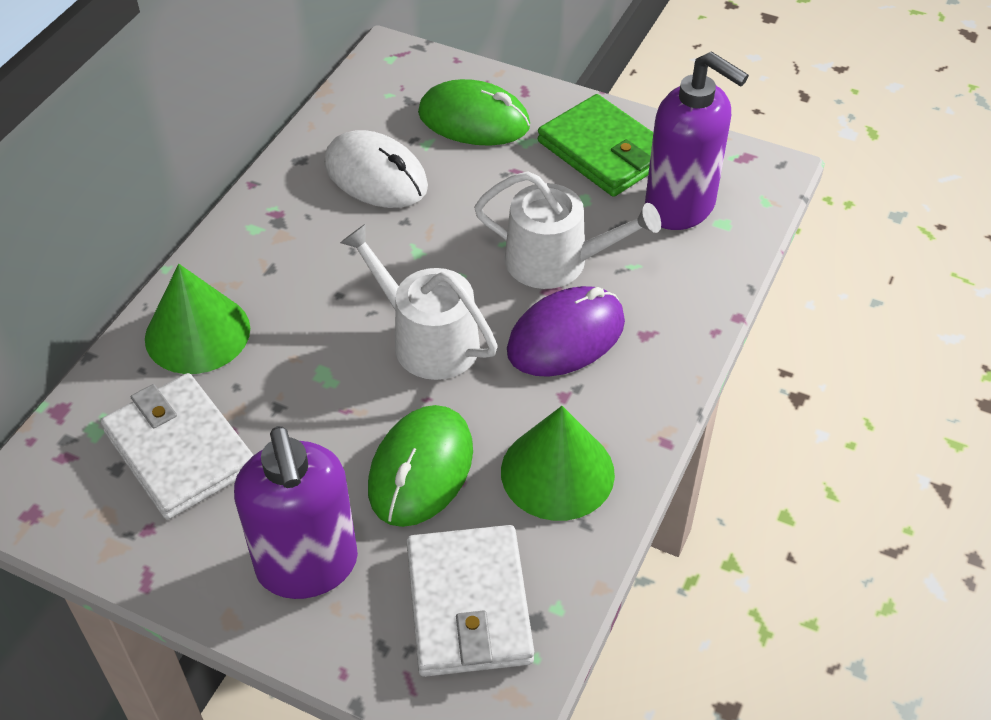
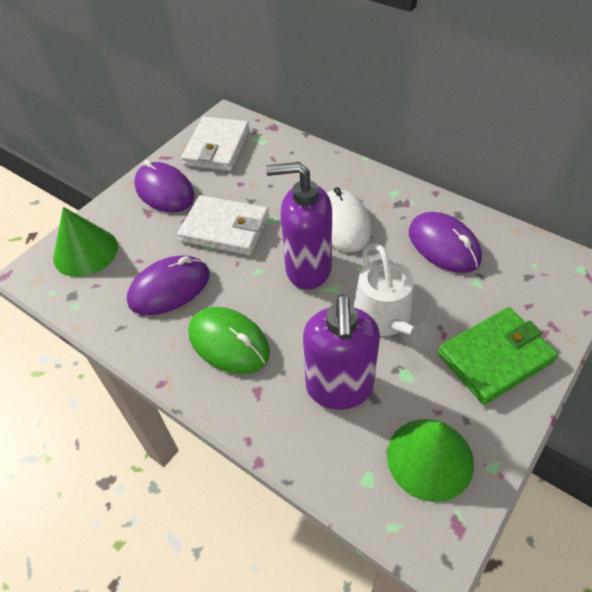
green mouse: 2 -> 1
purple mouse: 1 -> 3
white watering can: 2 -> 1

